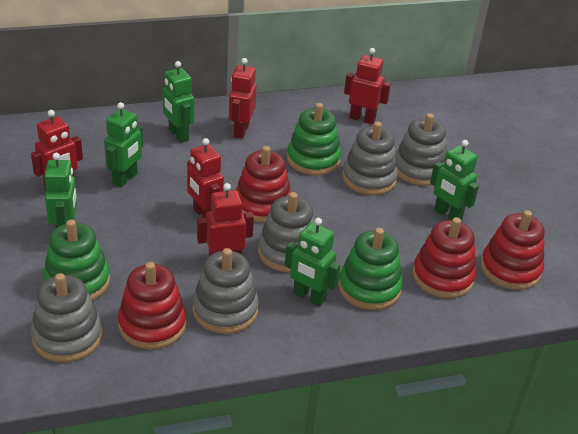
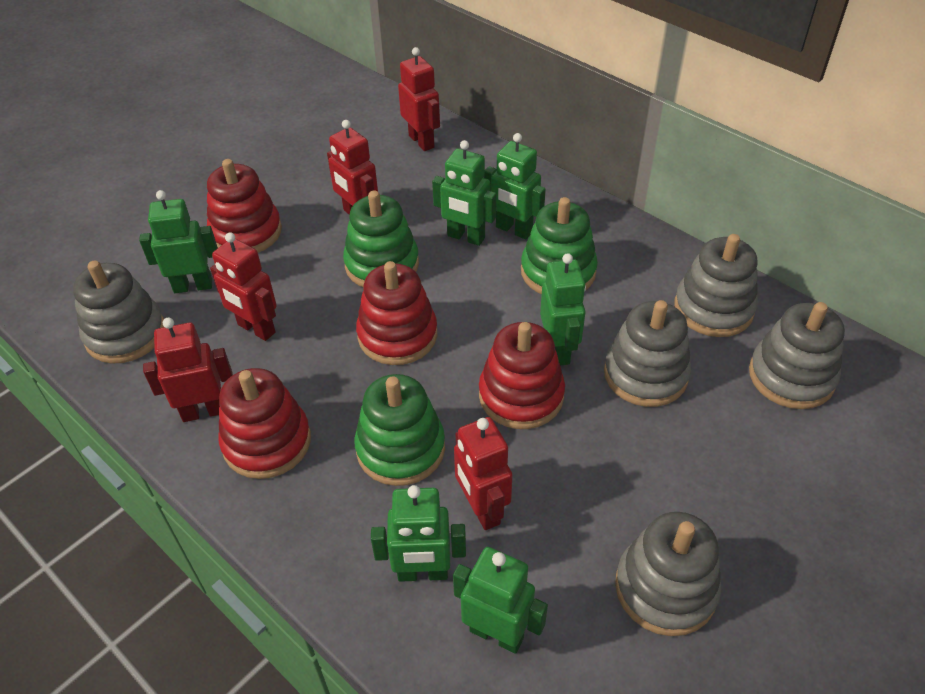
green robot: 5 -> 6

